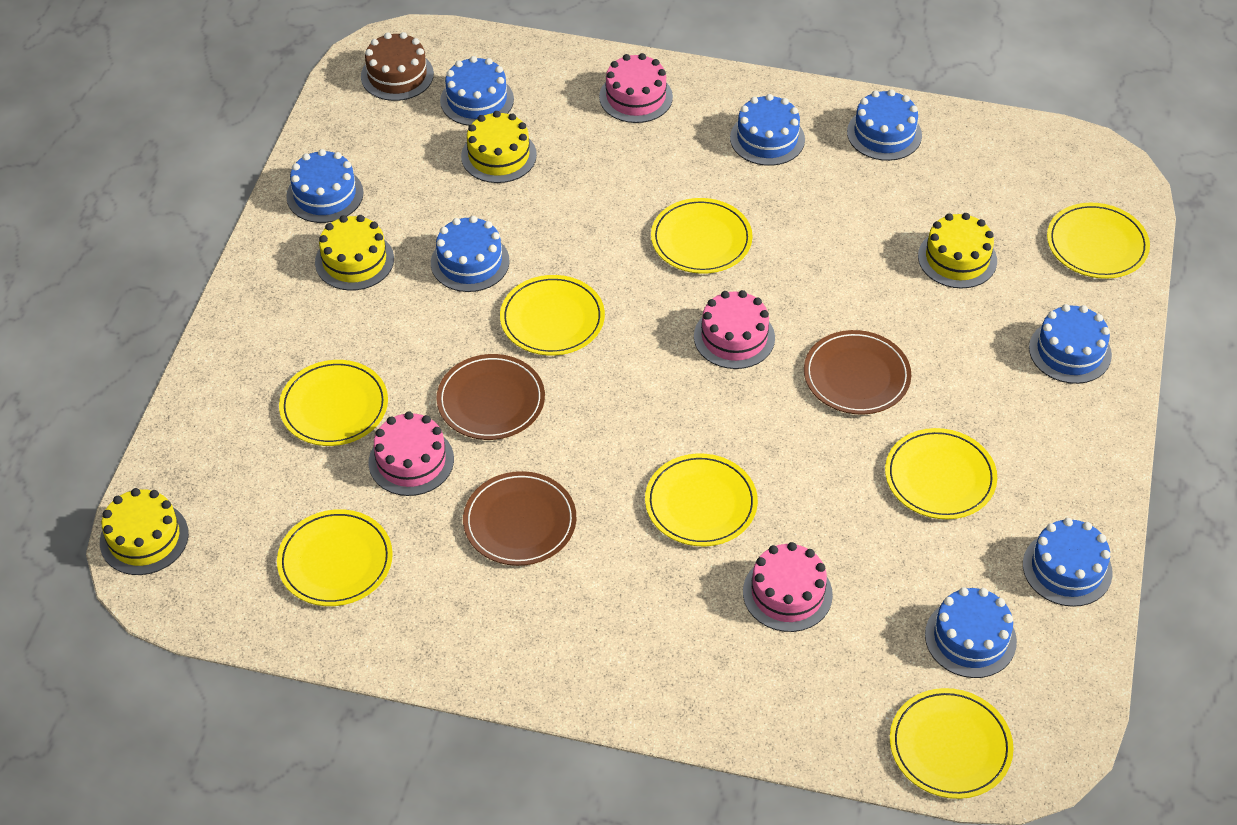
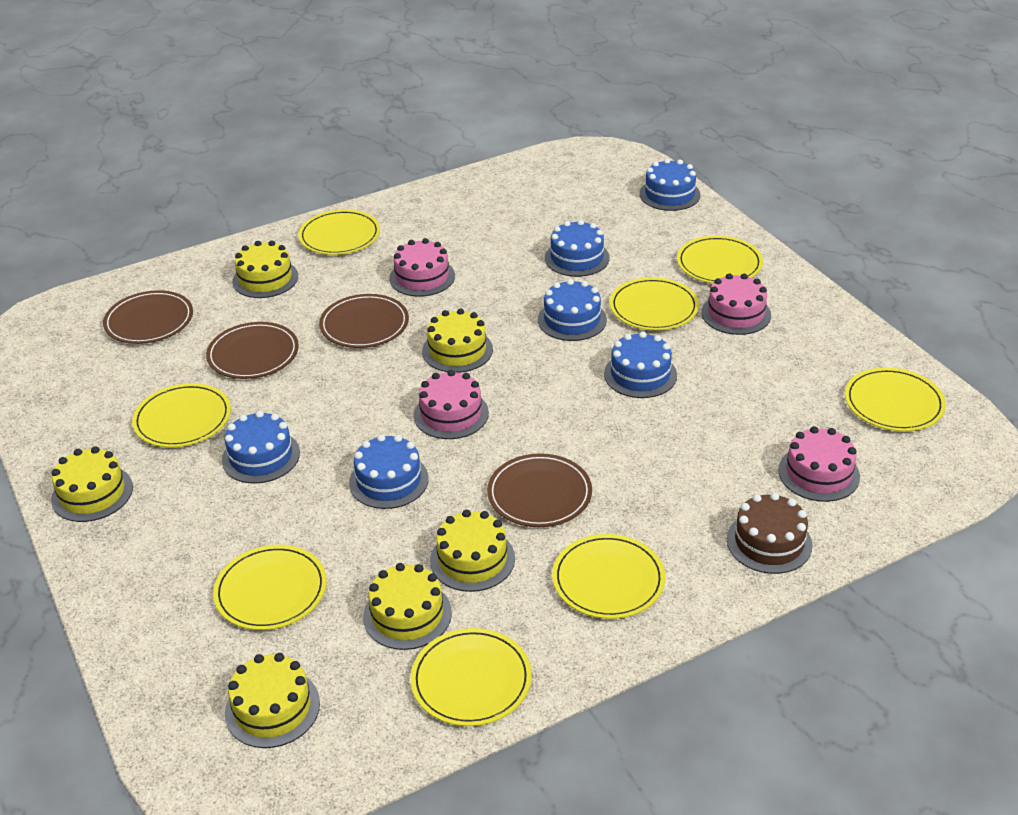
blue cake: 8 -> 6
brown plate: 3 -> 4
yellow cake: 4 -> 6

